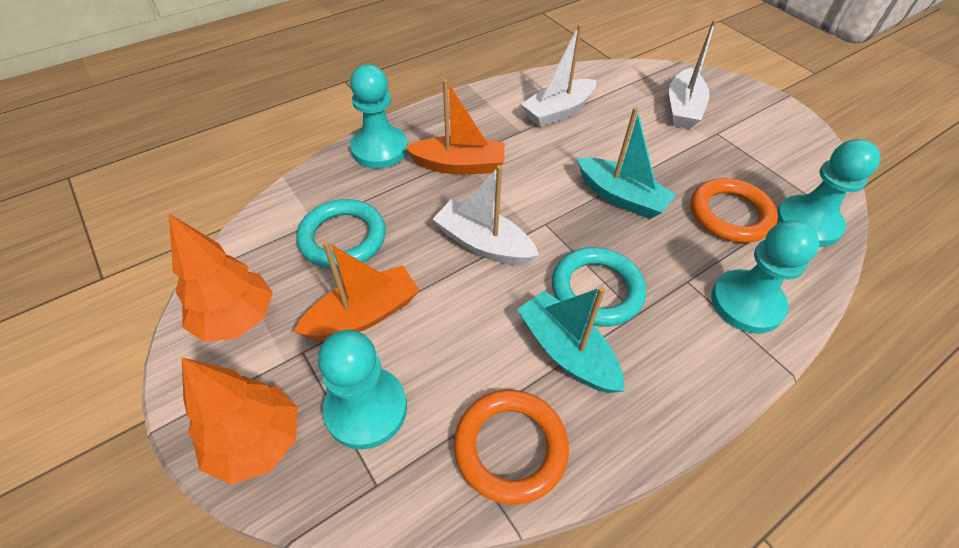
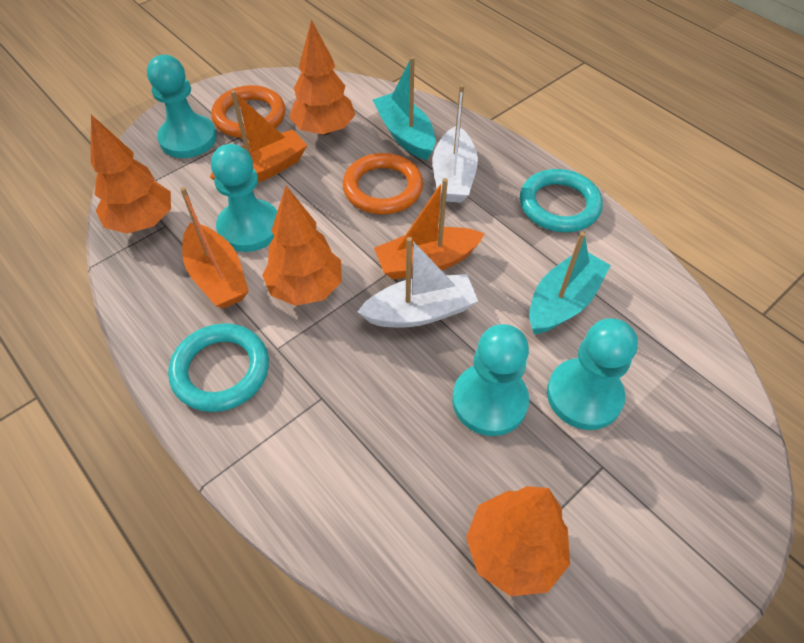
orange boat: 2 -> 3
orange tree: 2 -> 4
white boat: 3 -> 2

